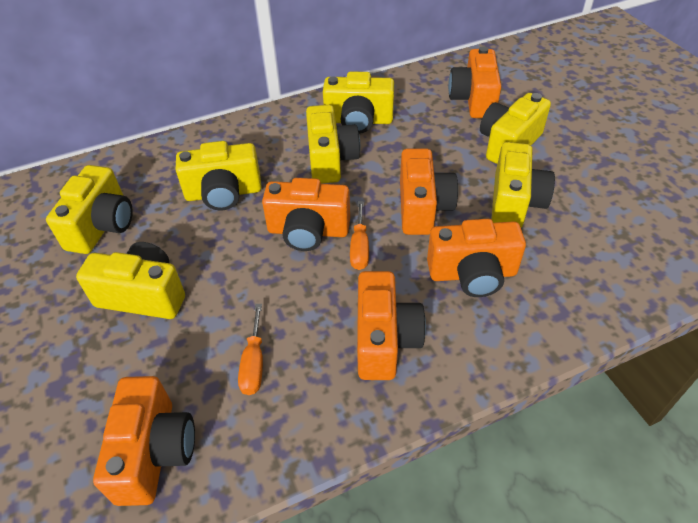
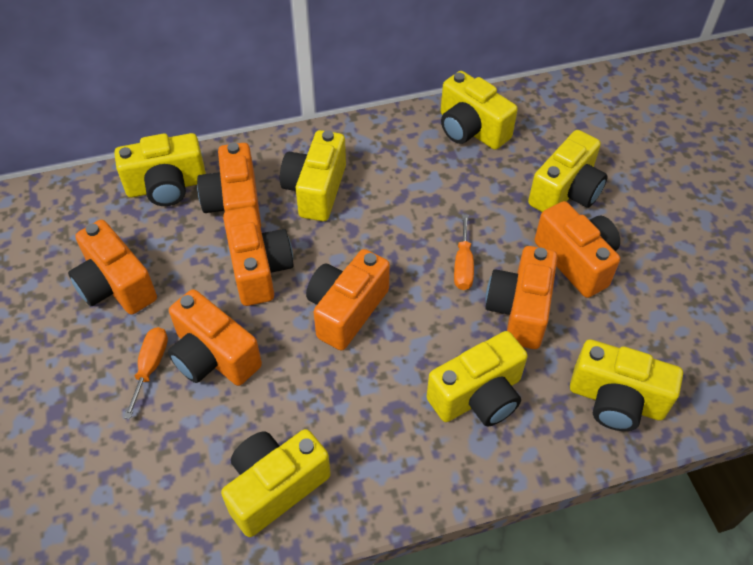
orange camera: 6 -> 7

